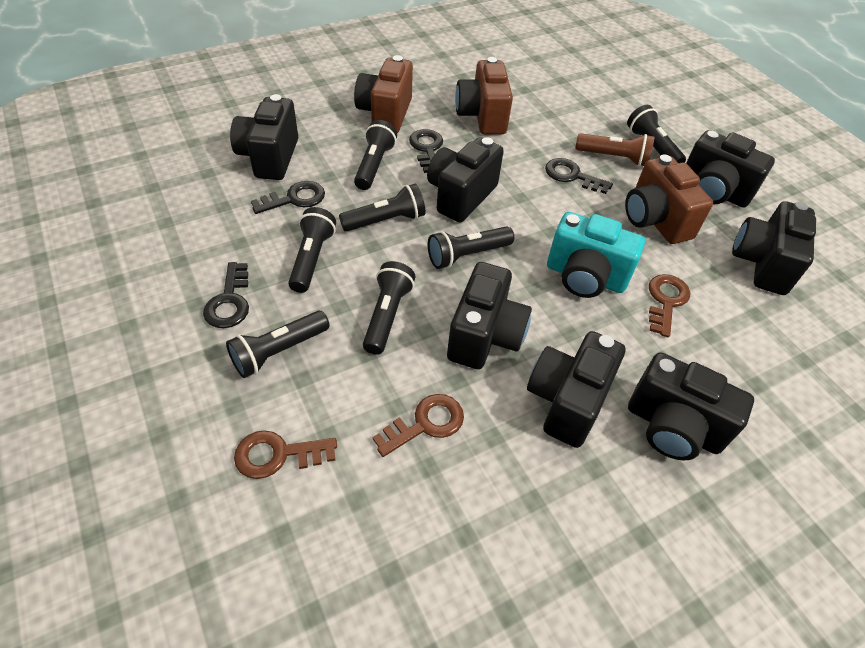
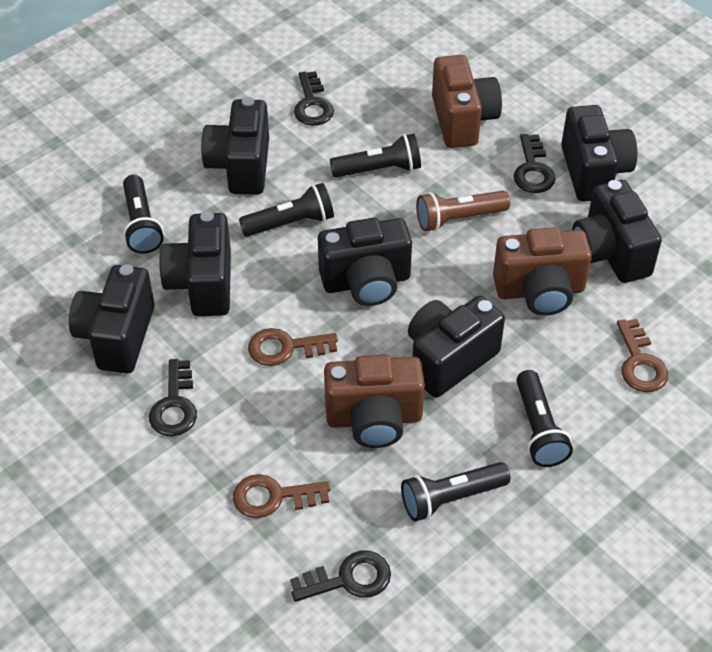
black flashlight: 7 -> 5
turquoise camera: 1 -> 0

